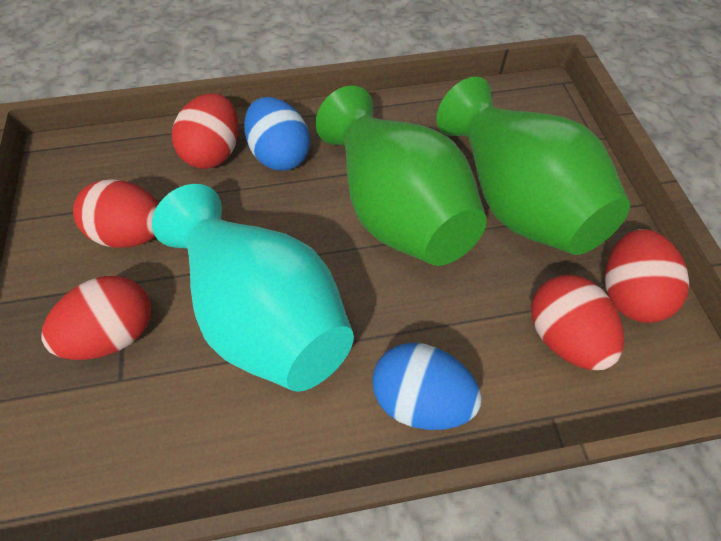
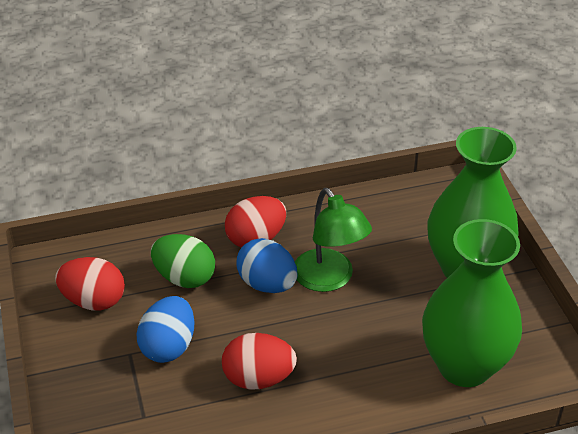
green egg: 0 -> 1
green lamp: 0 -> 1
red egg: 5 -> 3
turquoise vase: 1 -> 0

